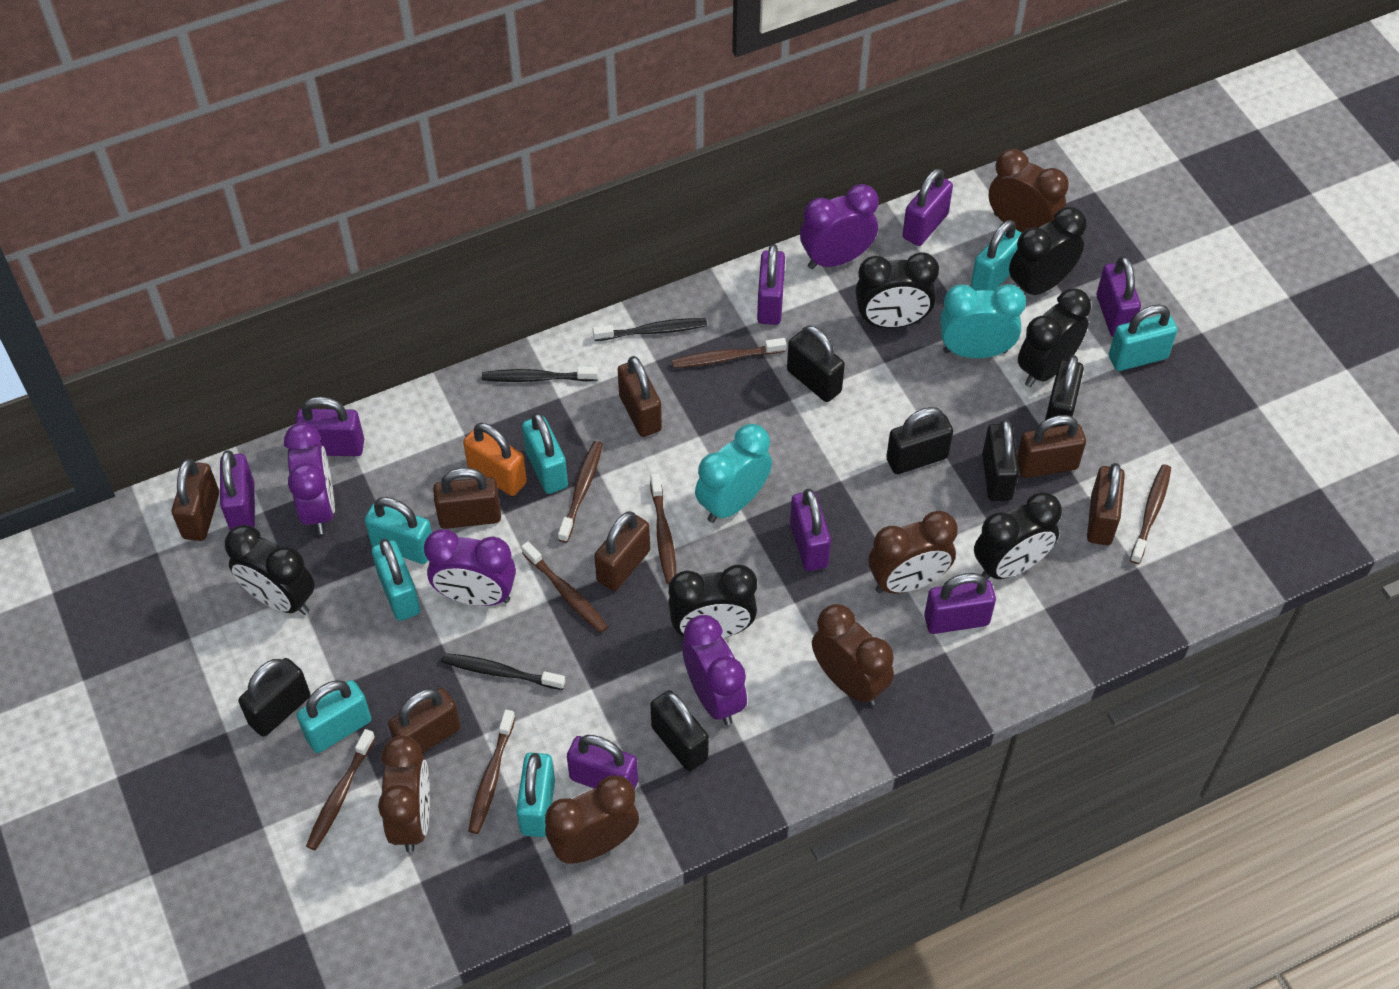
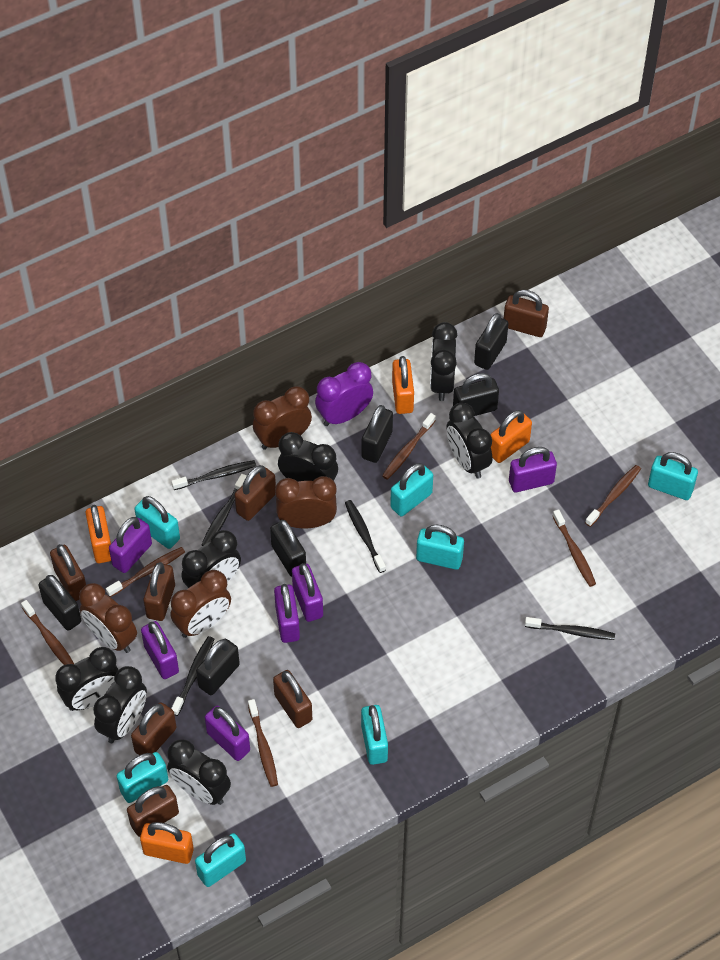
black clock: 6 -> 7
black toothbrush: 3 -> 5
brown clock: 5 -> 4
brown toothbrush: 7 -> 6
orange padlock: 1 -> 4
purple clock: 4 -> 1
purple padlock: 8 -> 6
turquoise clock: 2 -> 0

